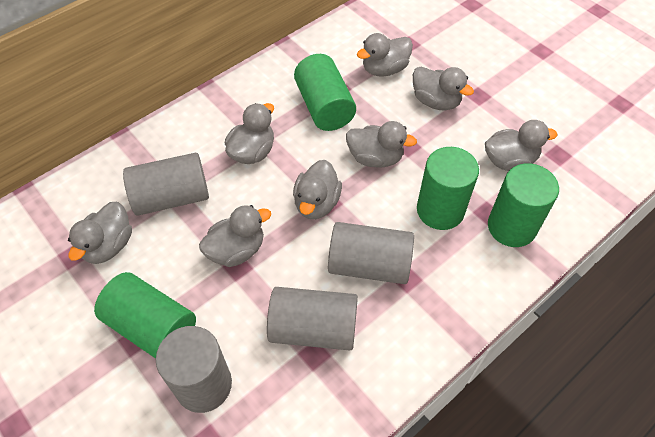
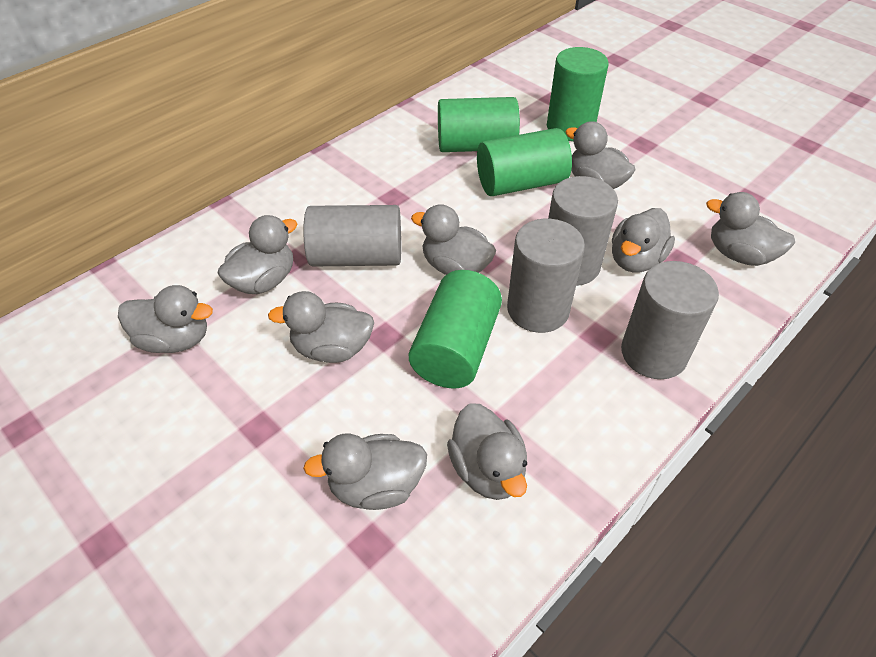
grey duck: 8 -> 9

